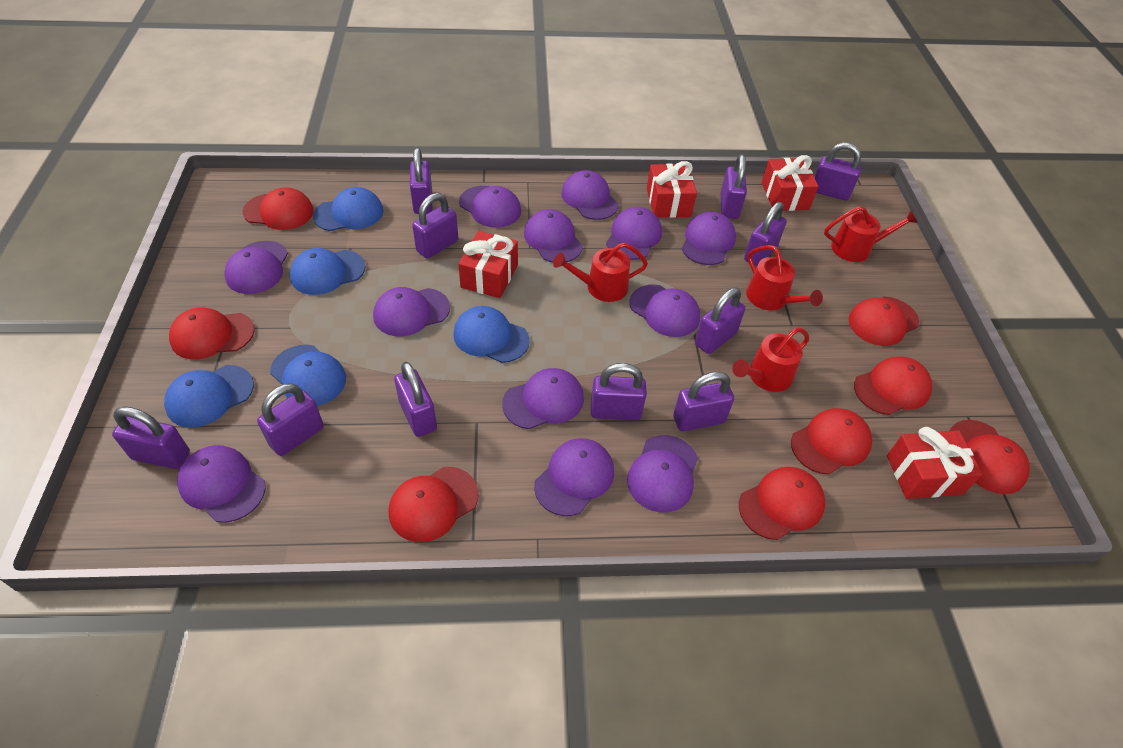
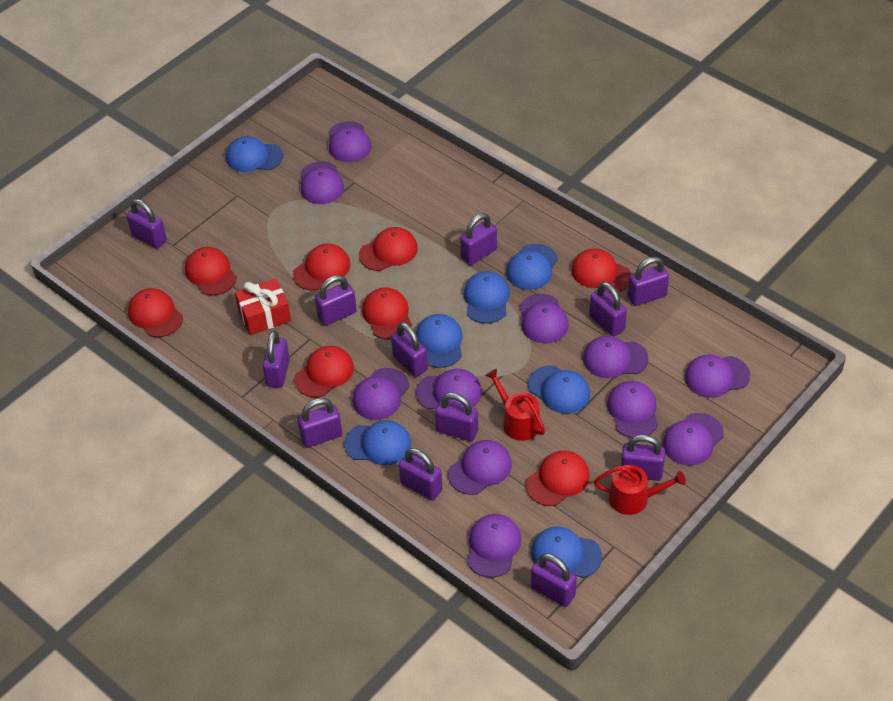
blue cap: 5 -> 7
purple cap: 12 -> 11
purple padlock: 11 -> 12
red gift: 4 -> 1
red watering can: 4 -> 2

